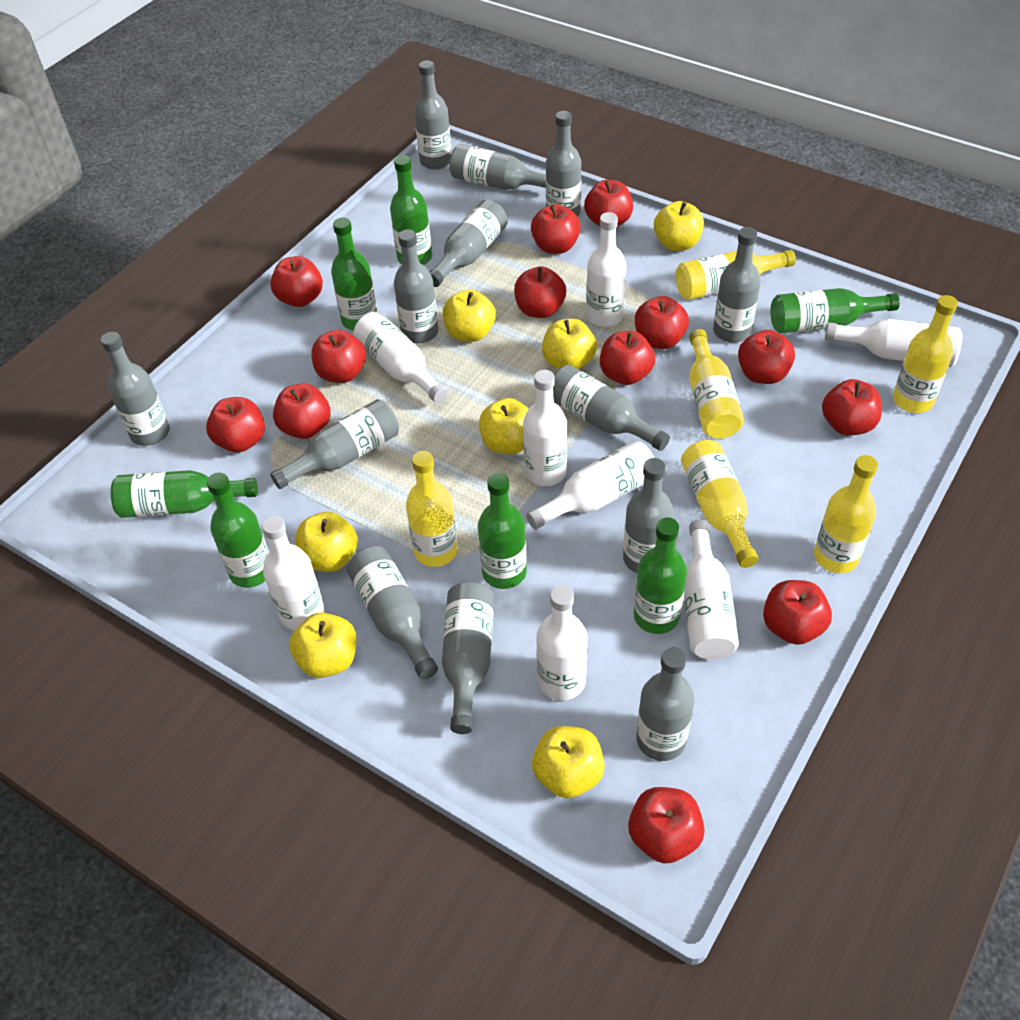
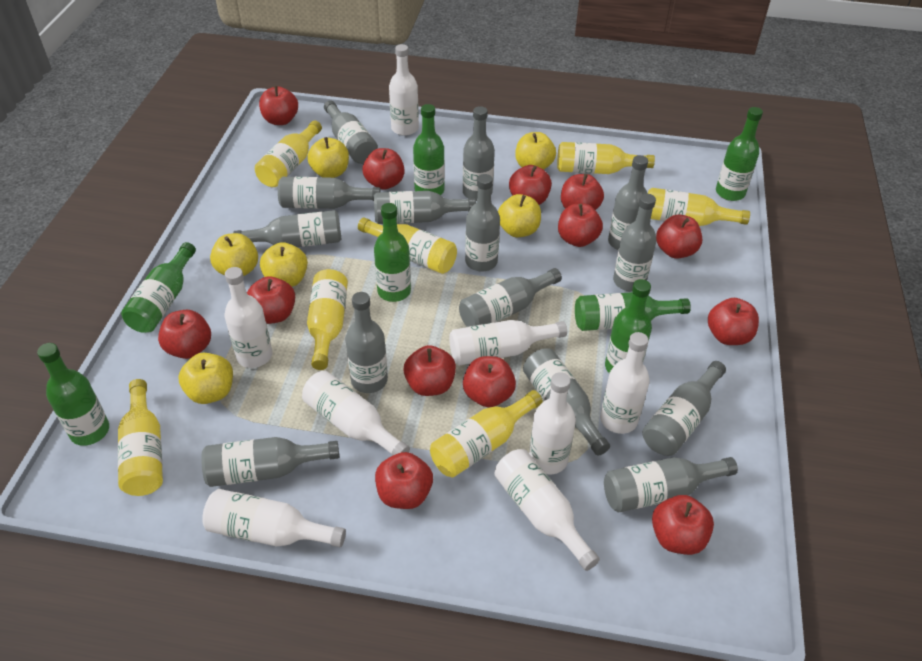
grey bottle: 13 -> 14
yellow apple: 7 -> 6
yellow bottle: 6 -> 7

